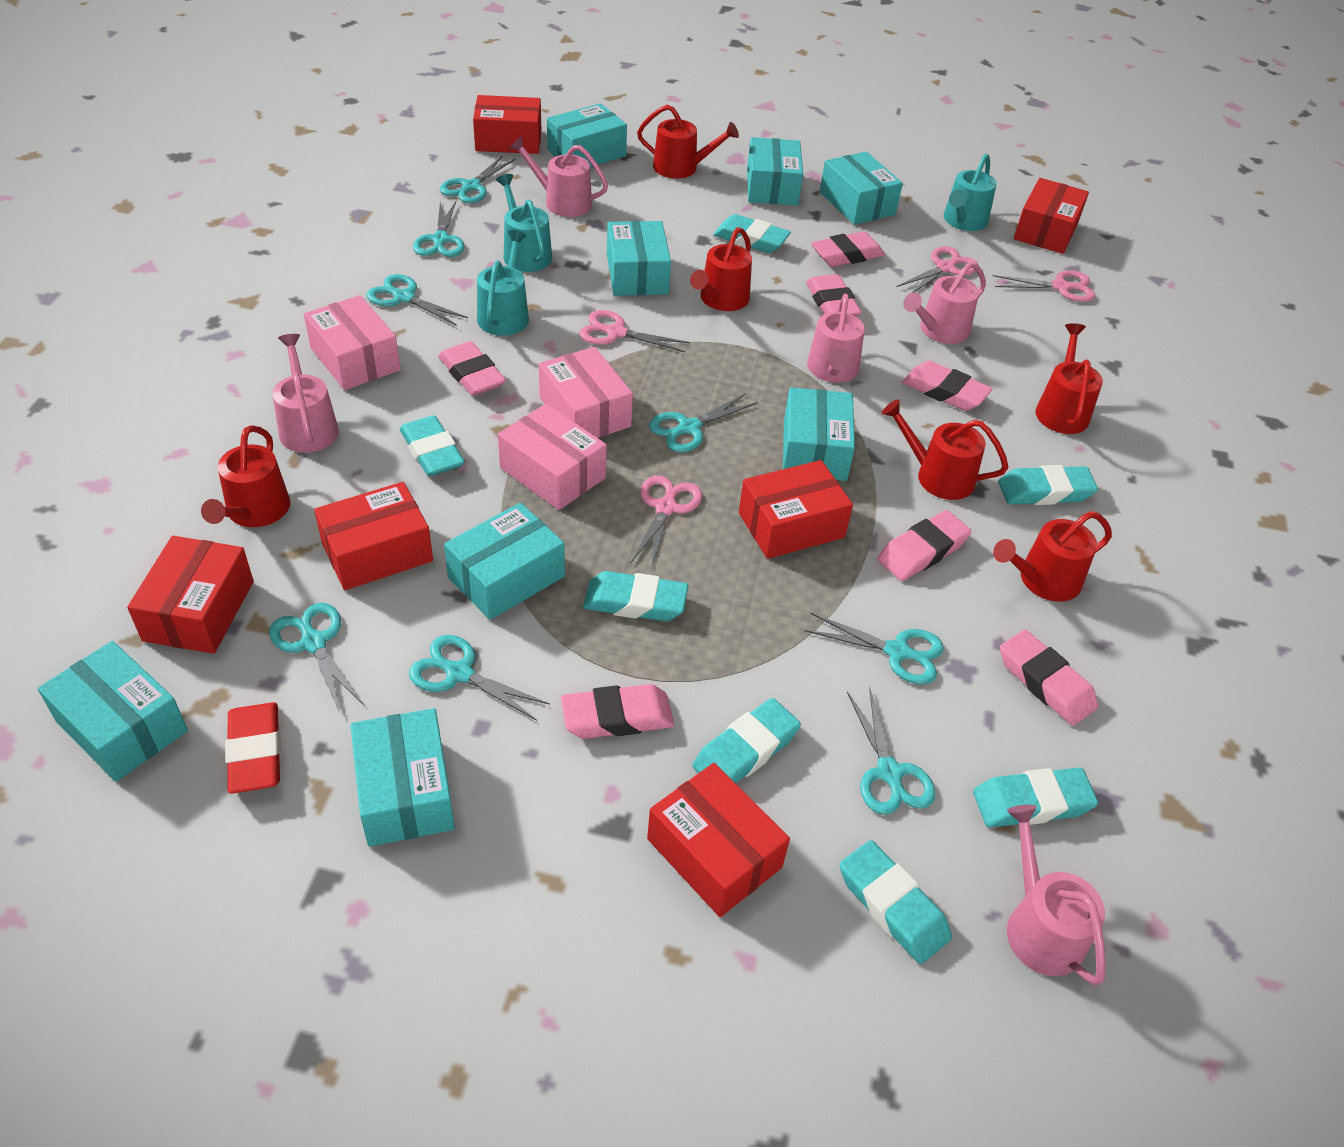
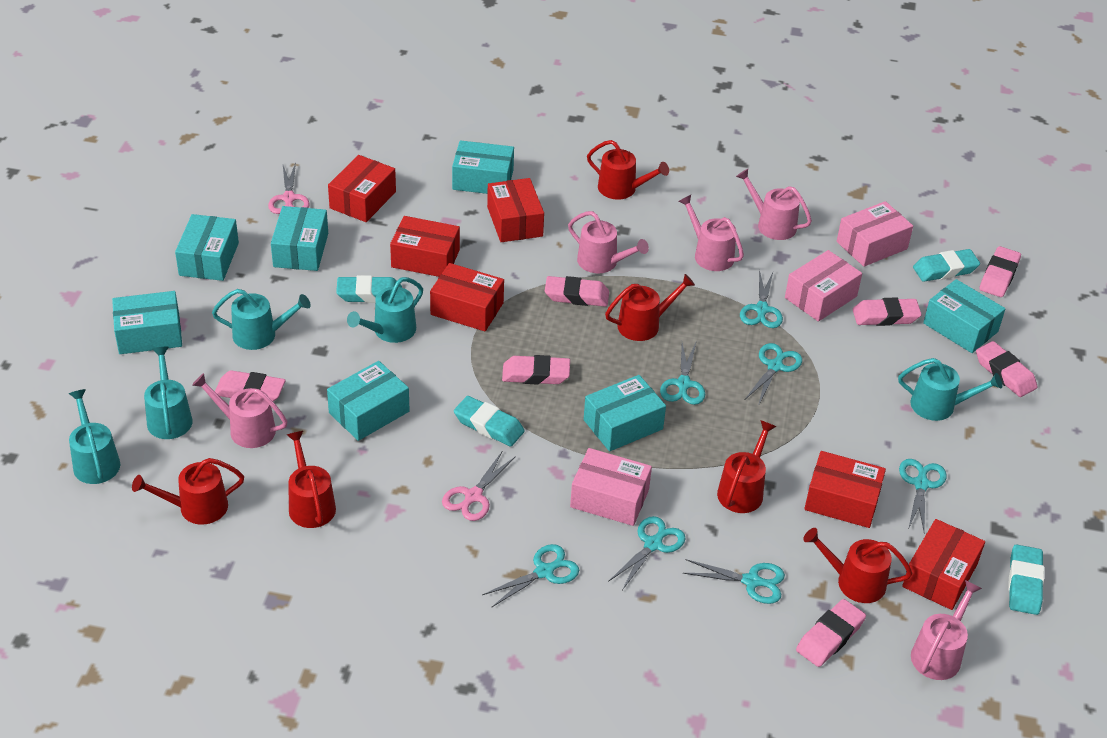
pink scissors: 4 -> 2
red eraser: 1 -> 0
turquoise box: 8 -> 7
turquoise eraser: 7 -> 4
turquoise scissors: 8 -> 7
turquoise watering can: 3 -> 5

